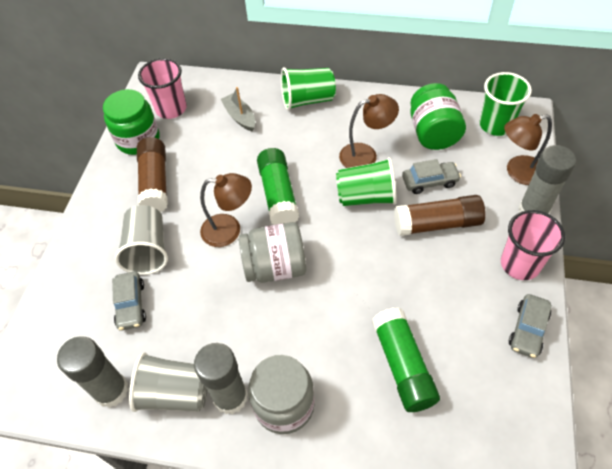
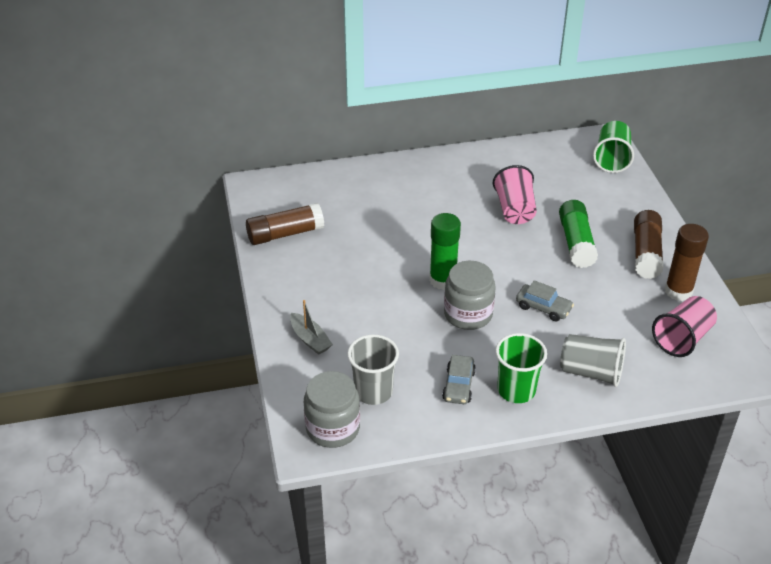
brown glue stick: 2 -> 3
brown lamp: 3 -> 0
green cup: 3 -> 2
green jar: 2 -> 0
grey car: 3 -> 2
grey glue stick: 3 -> 0

